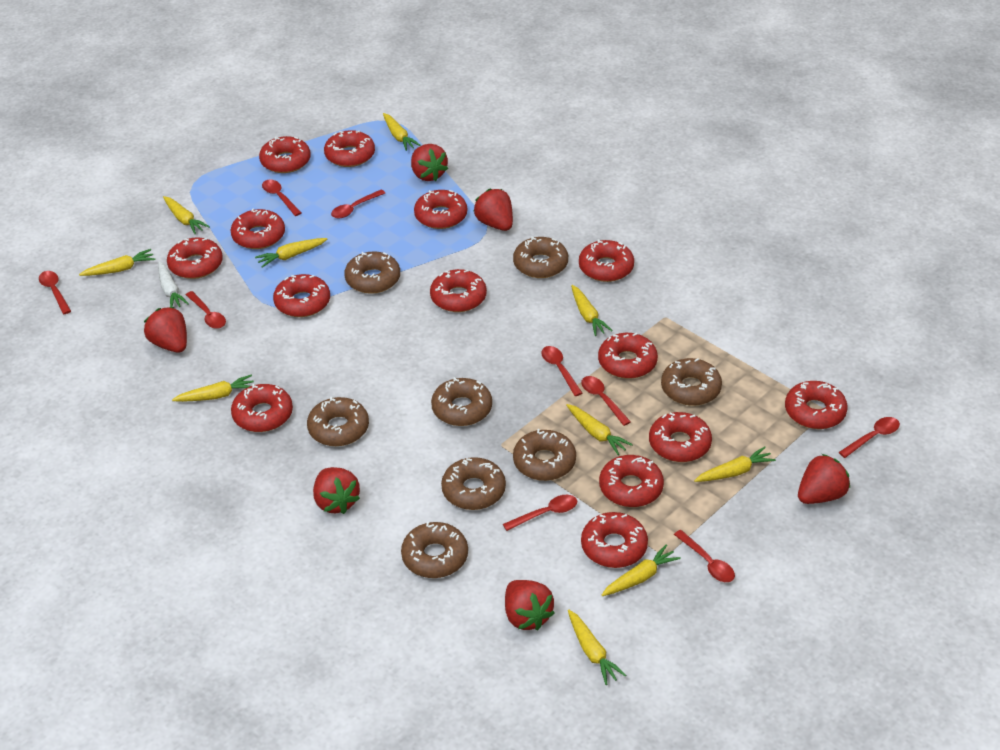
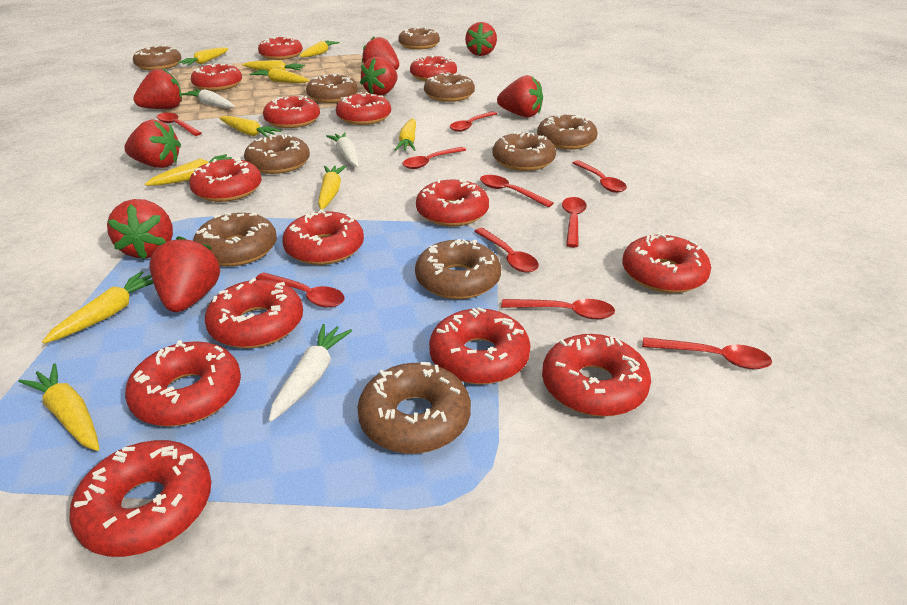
brown donut: 8 -> 10
red spoon: 9 -> 10
red strawberry: 6 -> 8
white carrot: 1 -> 3

